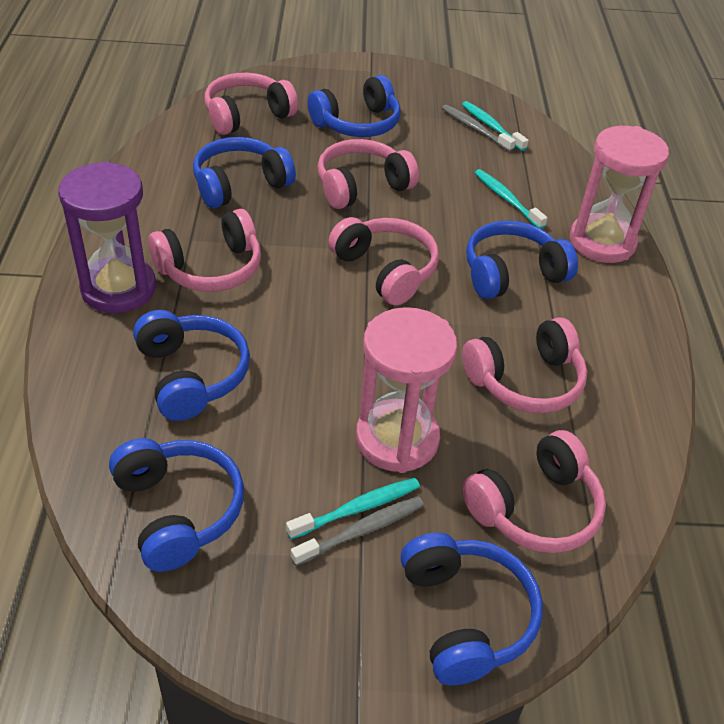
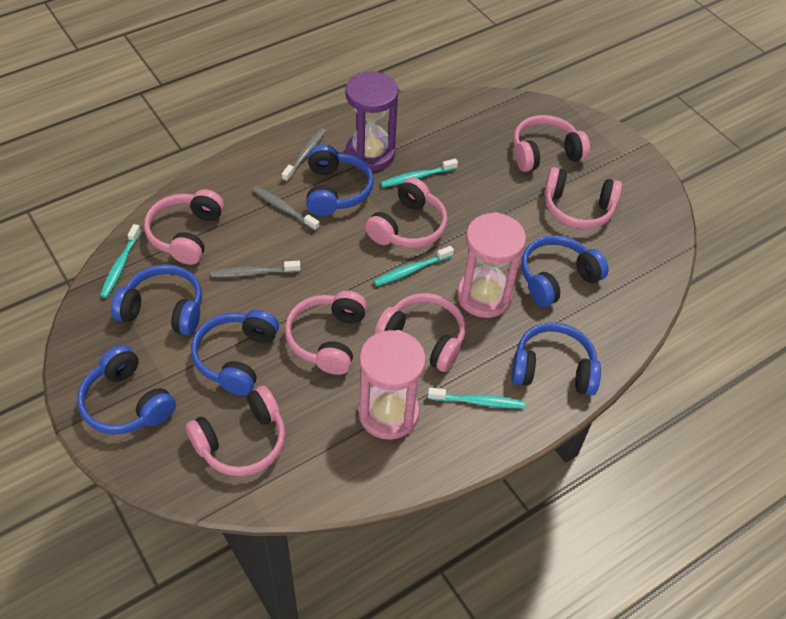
grey toothbrush: 2 -> 3
pink headphones: 6 -> 7
turquoise toothbrush: 3 -> 4

